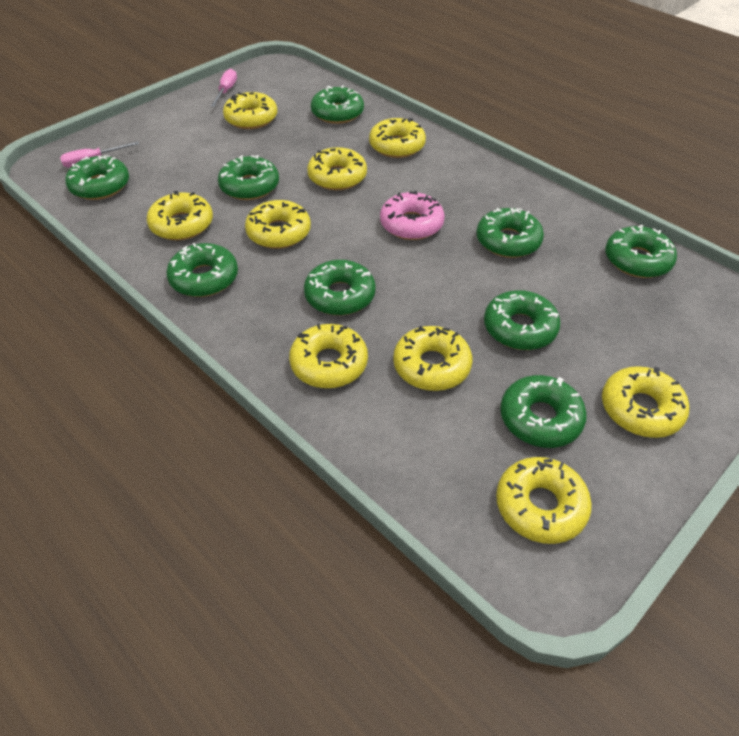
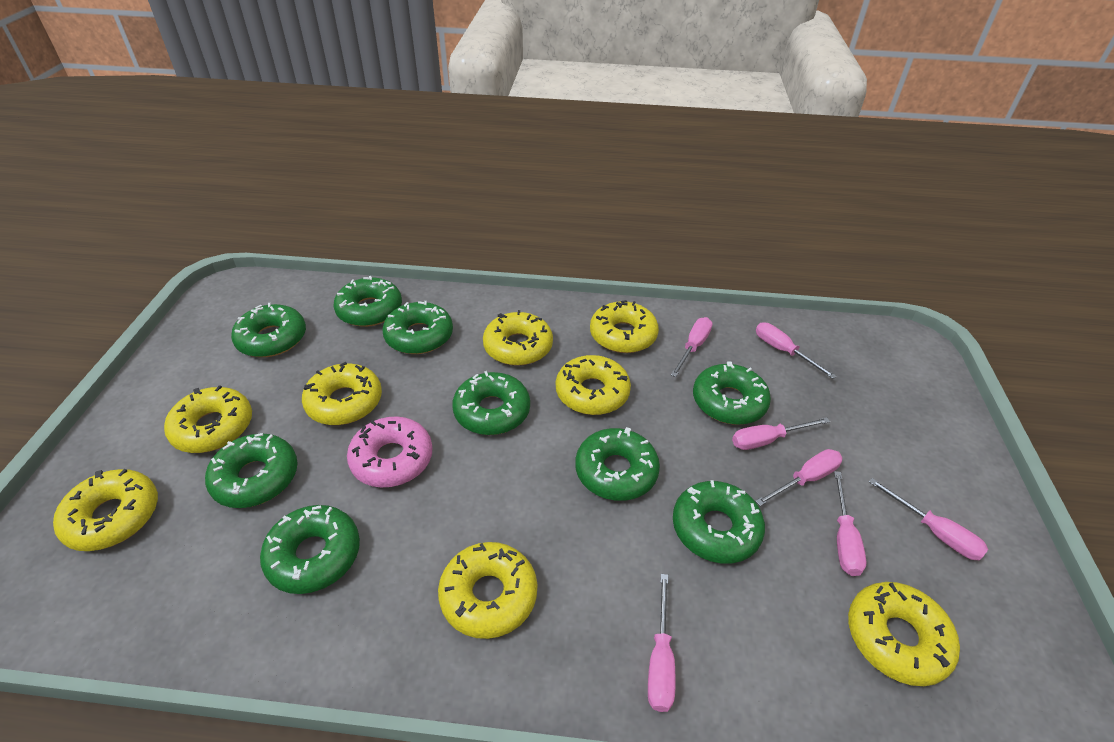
pink screwdriver: 2 -> 7
yellow donut: 9 -> 8

